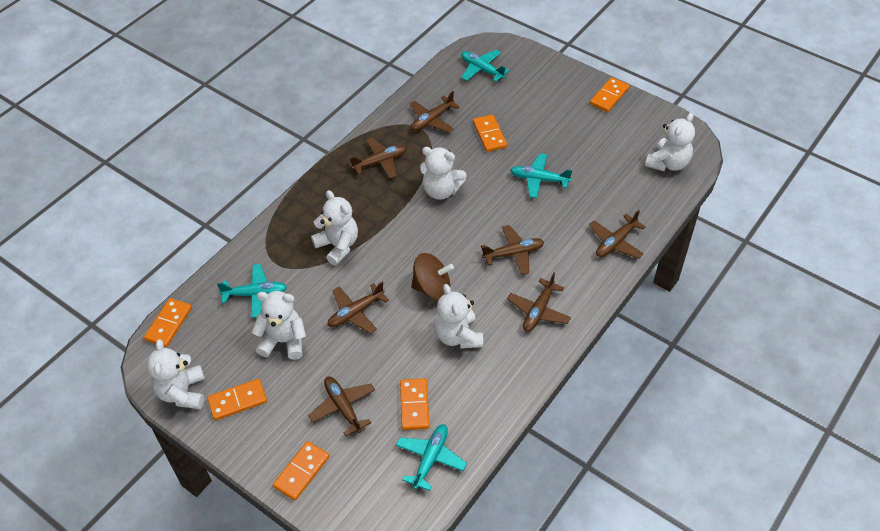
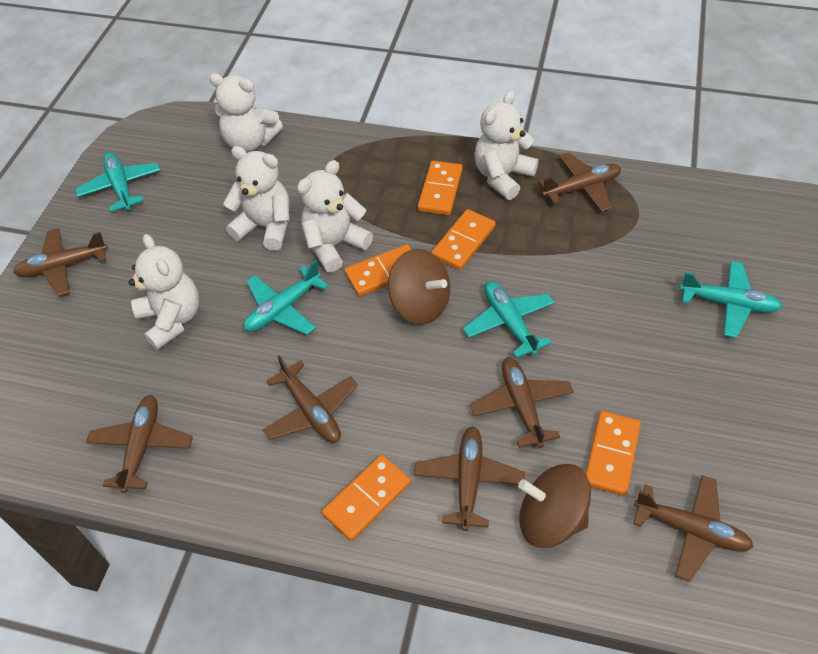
brown spinning top: 1 -> 2
orange domino: 6 -> 5
white teddy bear: 6 -> 5

